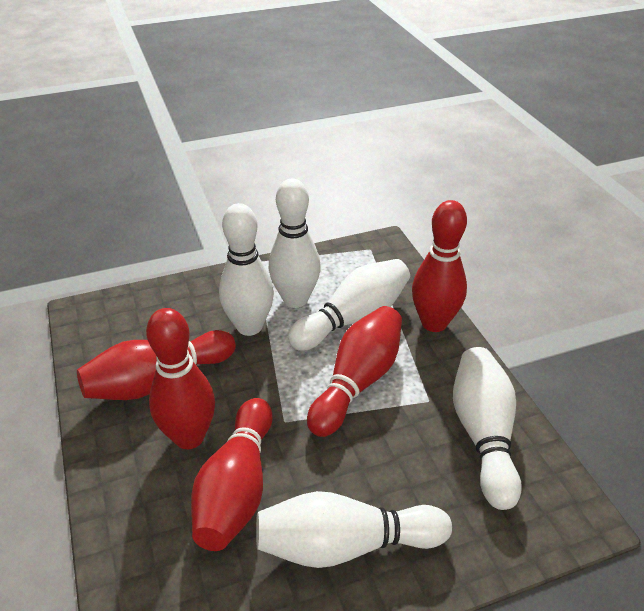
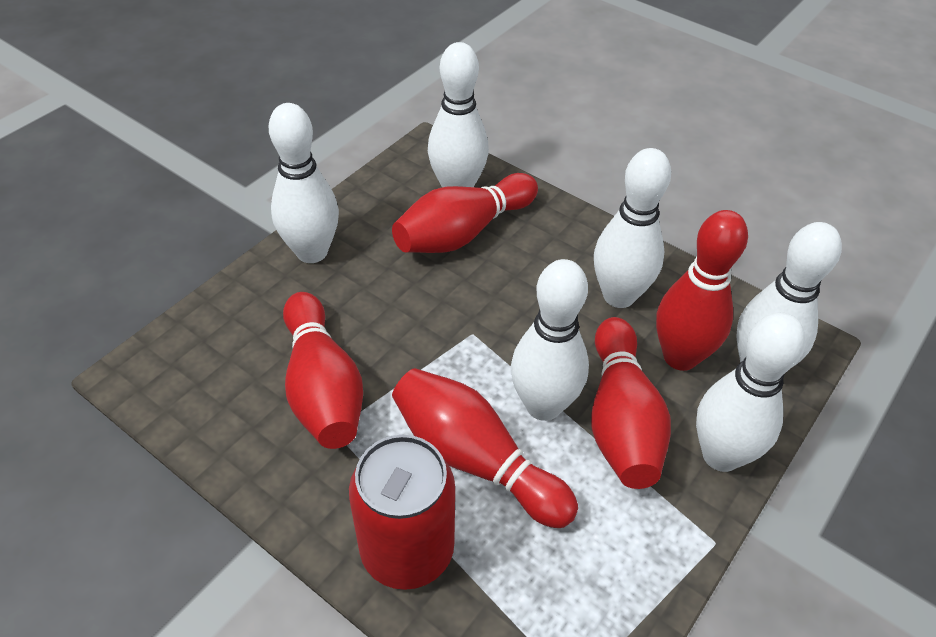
red can: 0 -> 1
white bowling pin: 5 -> 6

